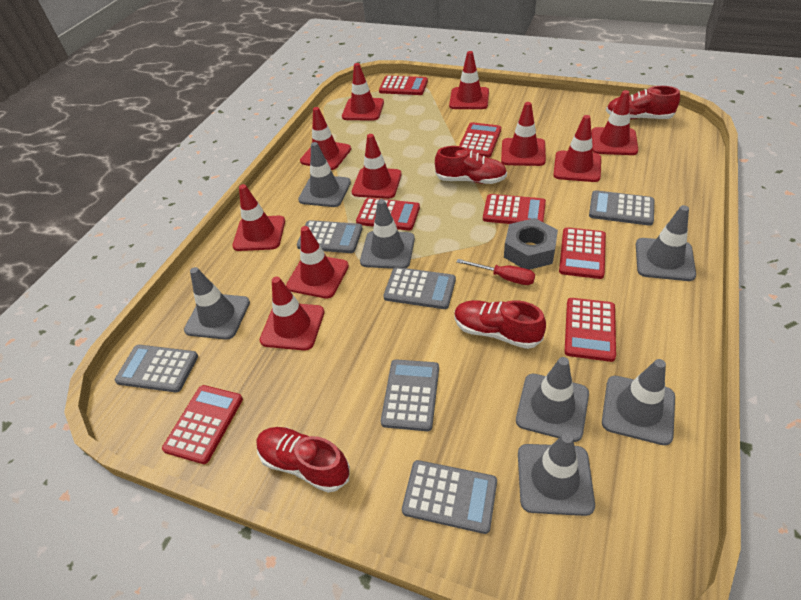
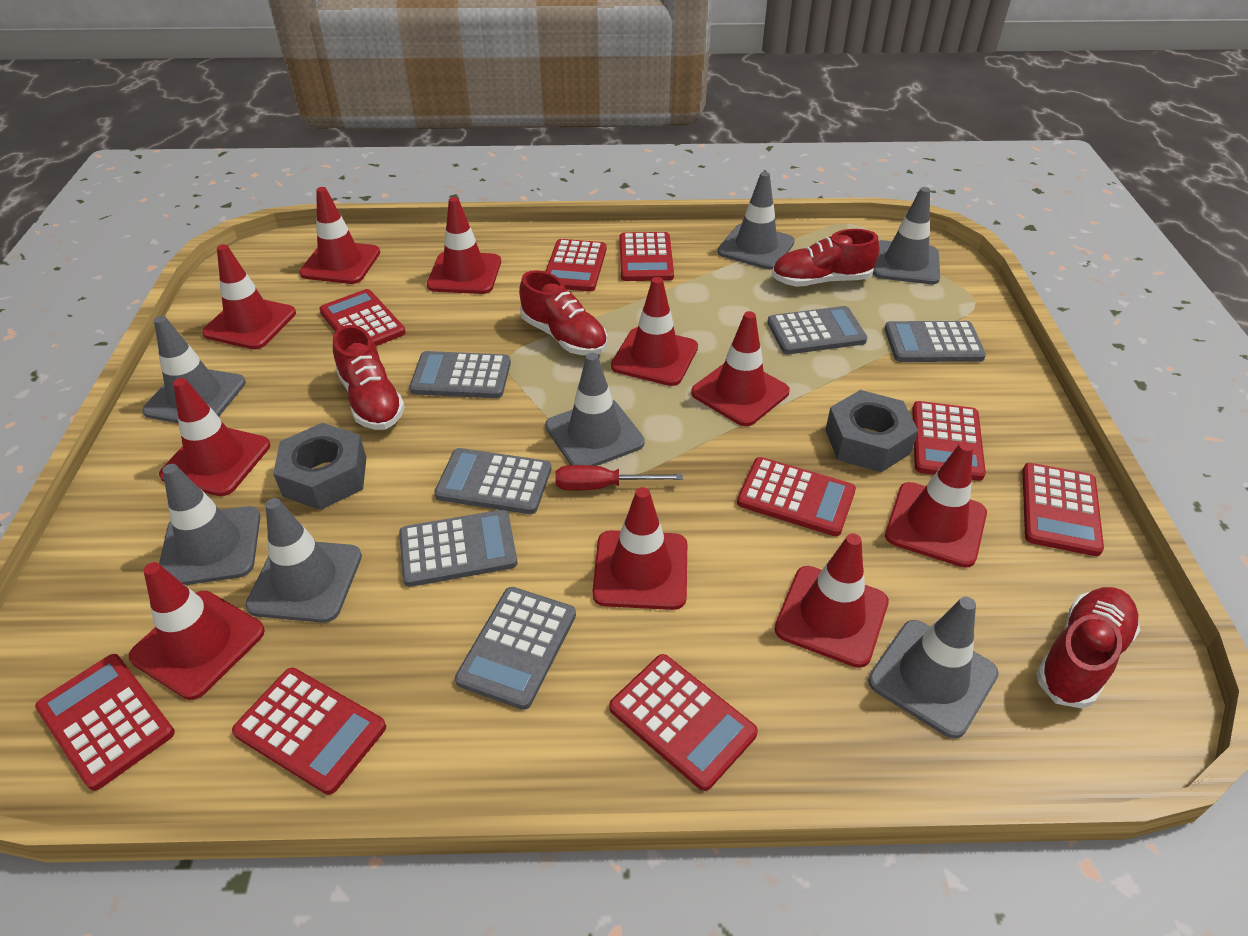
grey nut: 1 -> 2
red calculator: 7 -> 9

